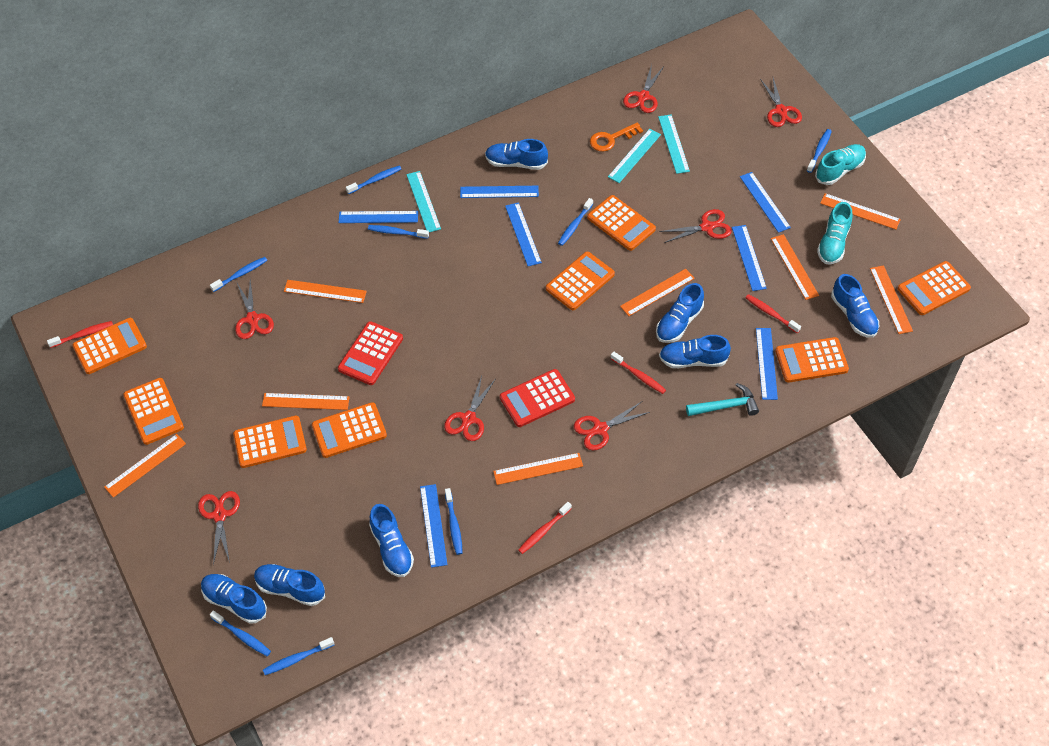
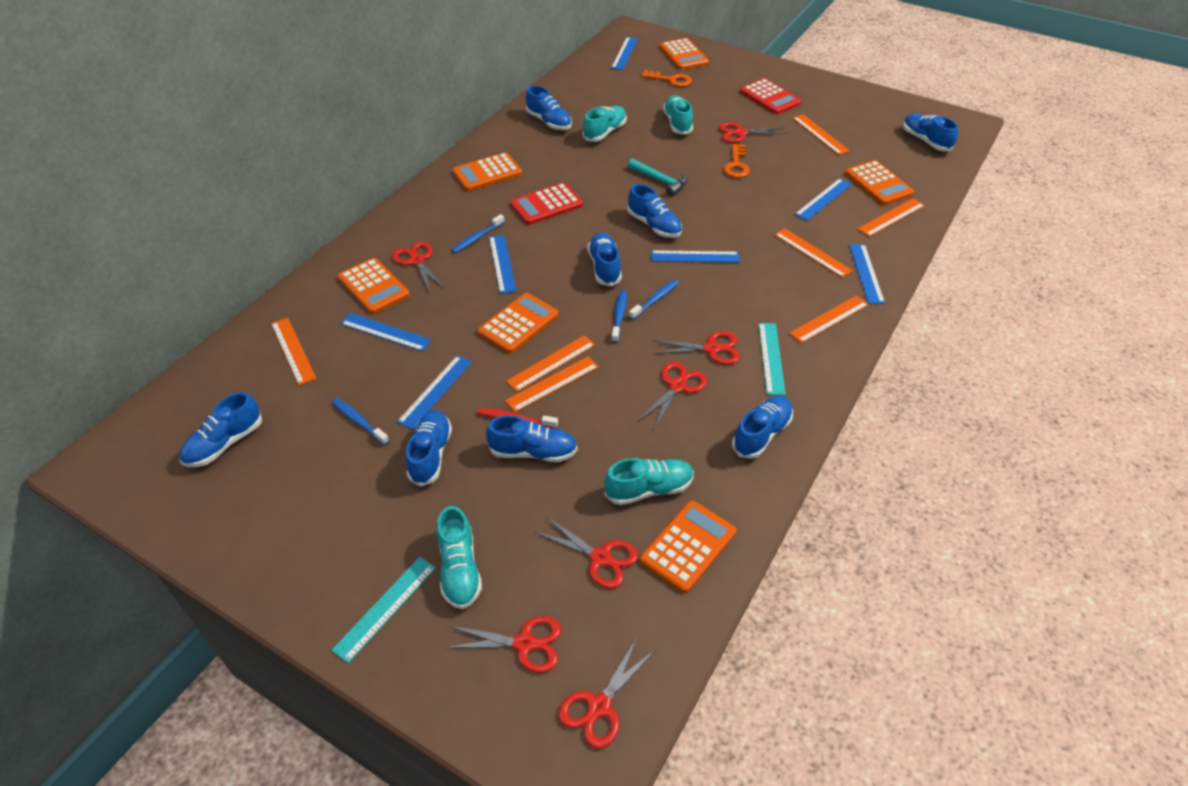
blue shoe: 7 -> 8
blue toothbrush: 8 -> 4
orange calculator: 8 -> 6
orange key: 1 -> 2
orange ruler: 8 -> 7
red toothbrush: 4 -> 1
turquoise ruler: 3 -> 2
turquoise shoe: 2 -> 4

